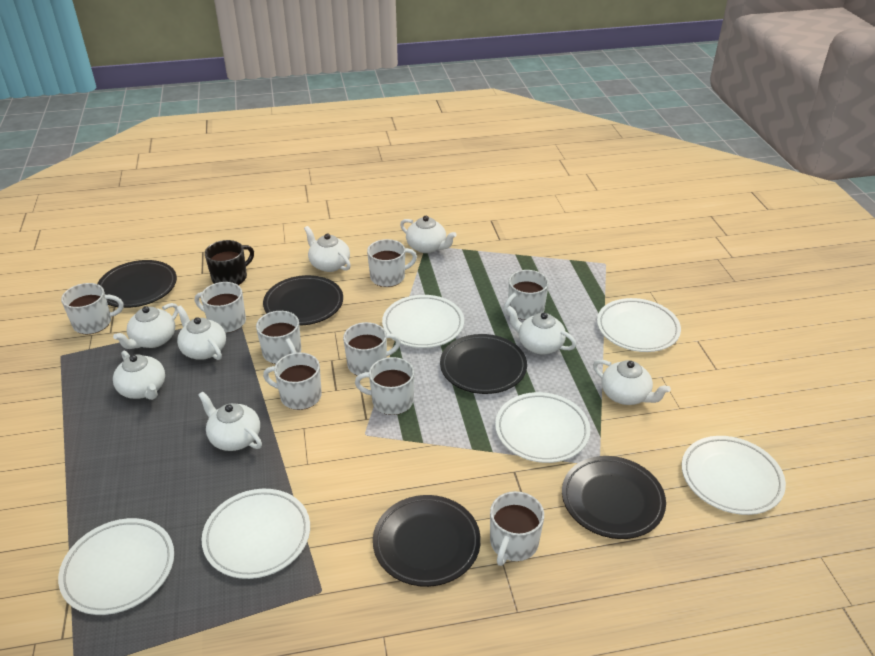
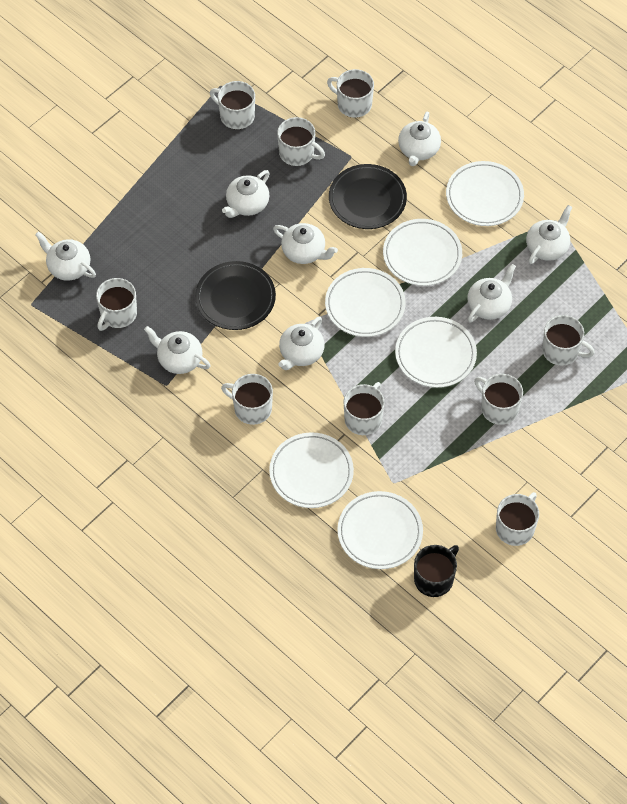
black plate: 5 -> 2

